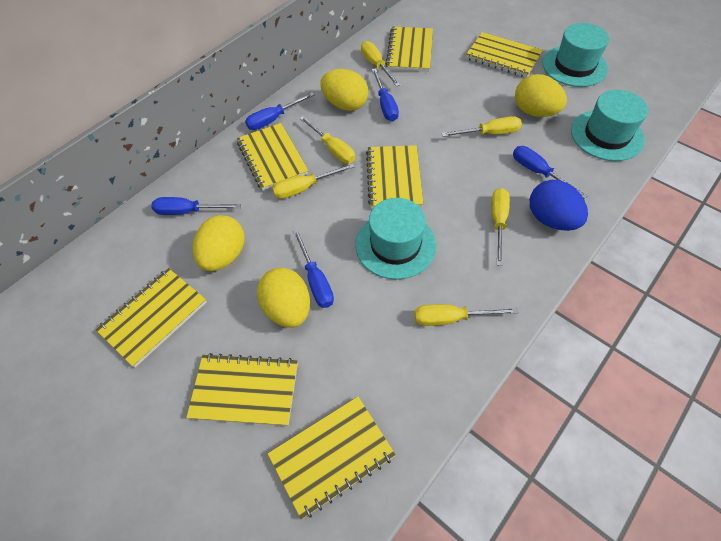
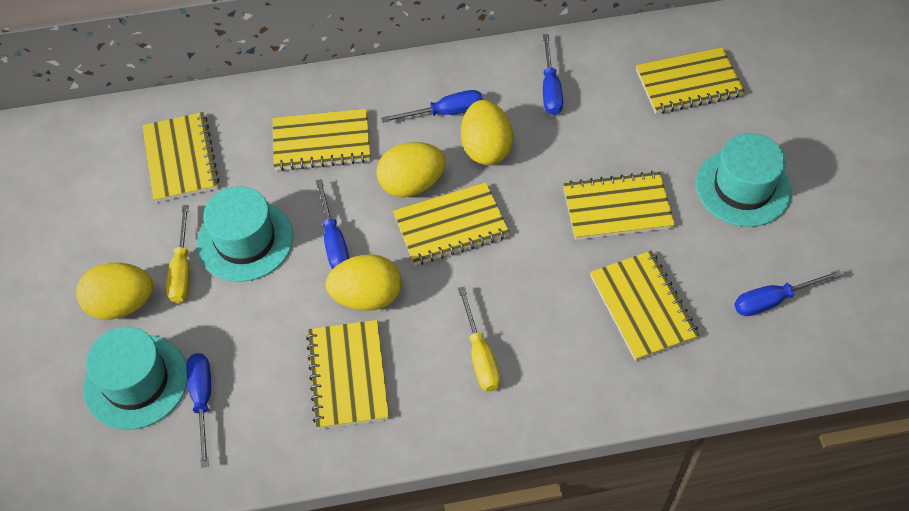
blue egg: 1 -> 0
yellow screwdriver: 6 -> 2

